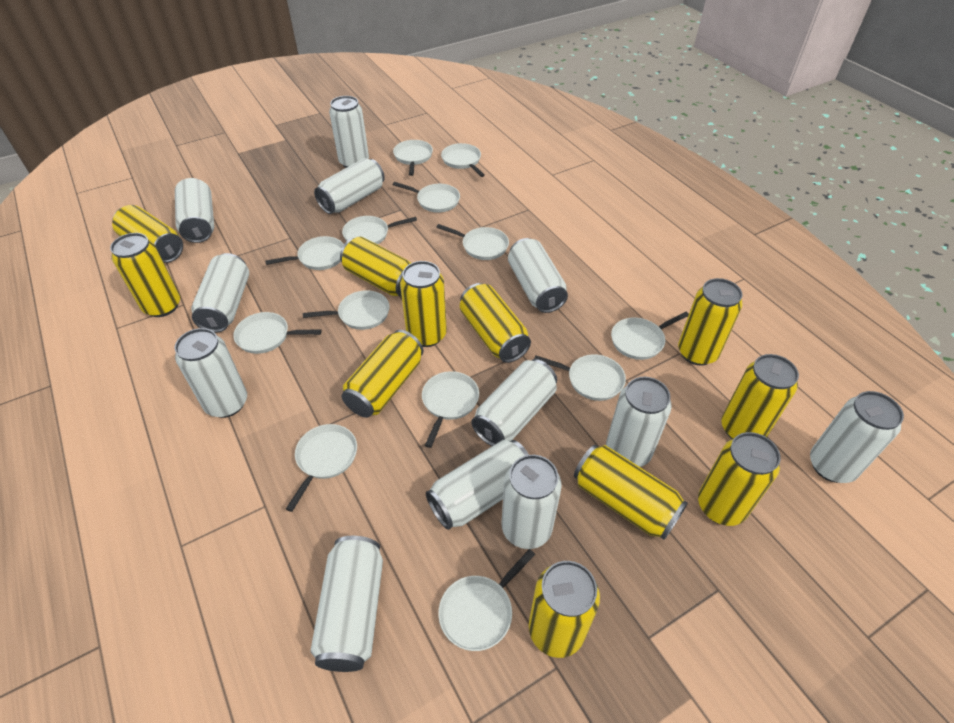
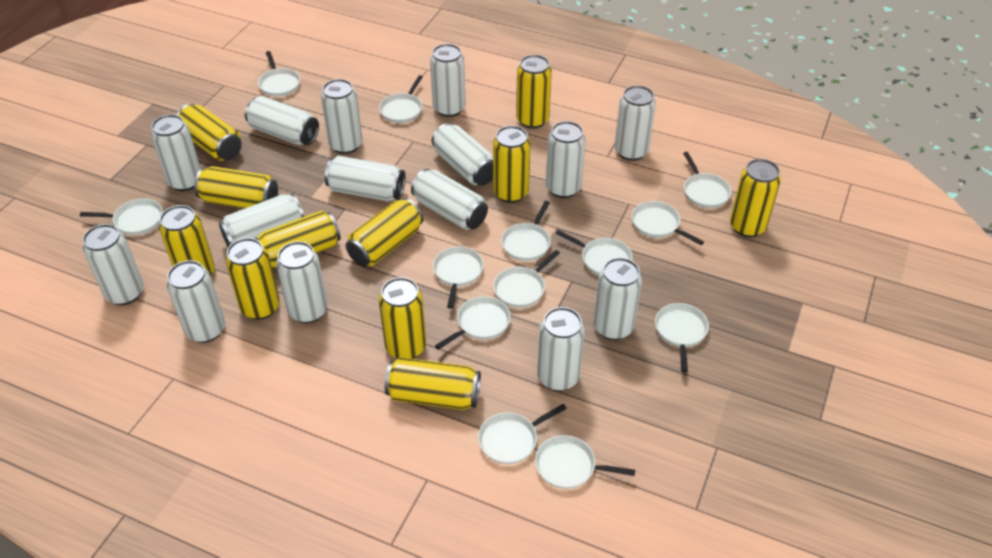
white can: 12 -> 15

